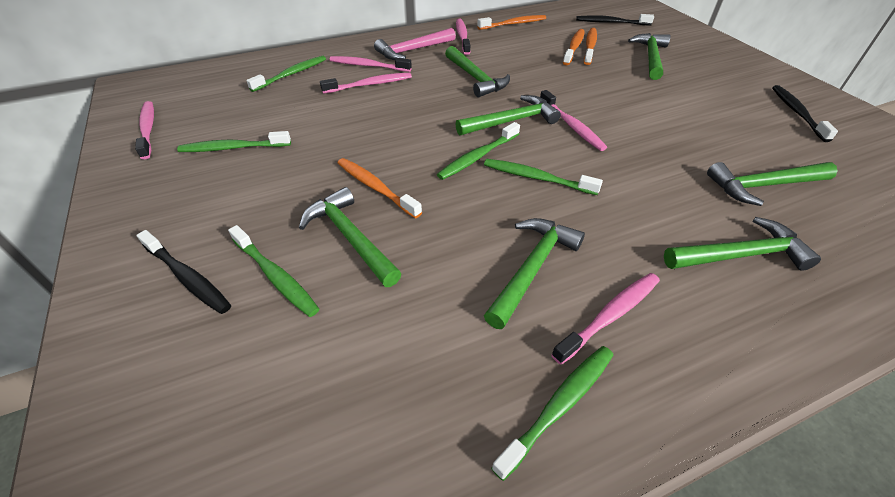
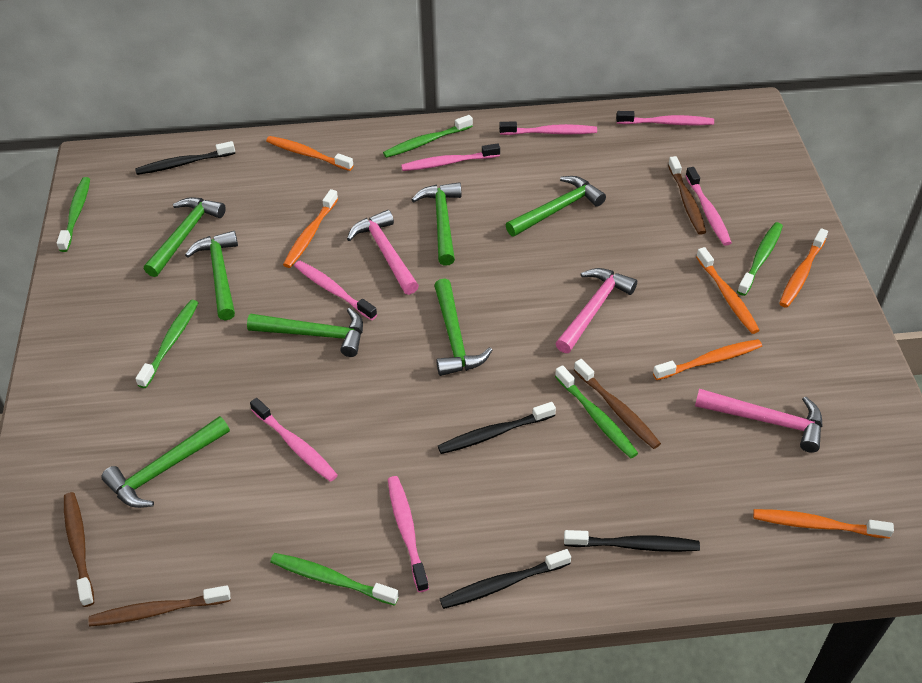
black toothbrush: 3 -> 4
brown toothbrush: 0 -> 4
orange toothbrush: 4 -> 6
pink hammer: 1 -> 3
pink toothbrush: 6 -> 7

